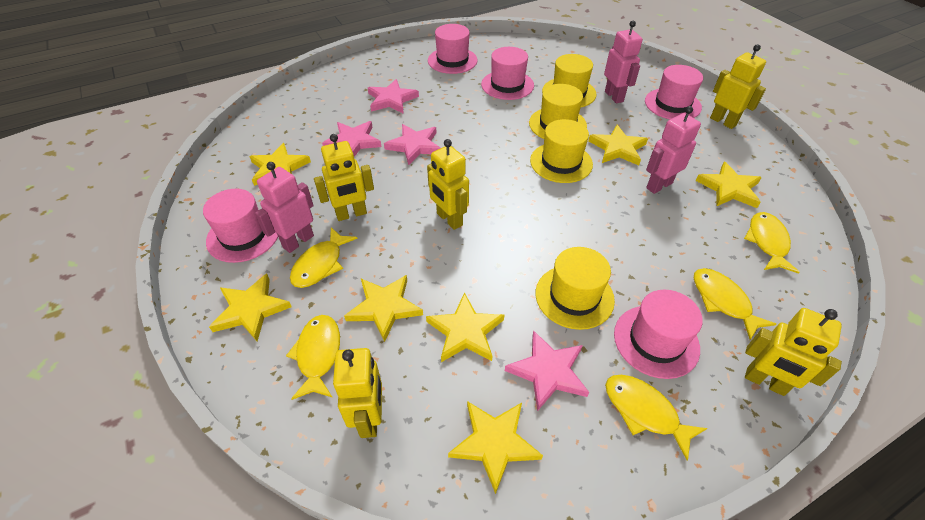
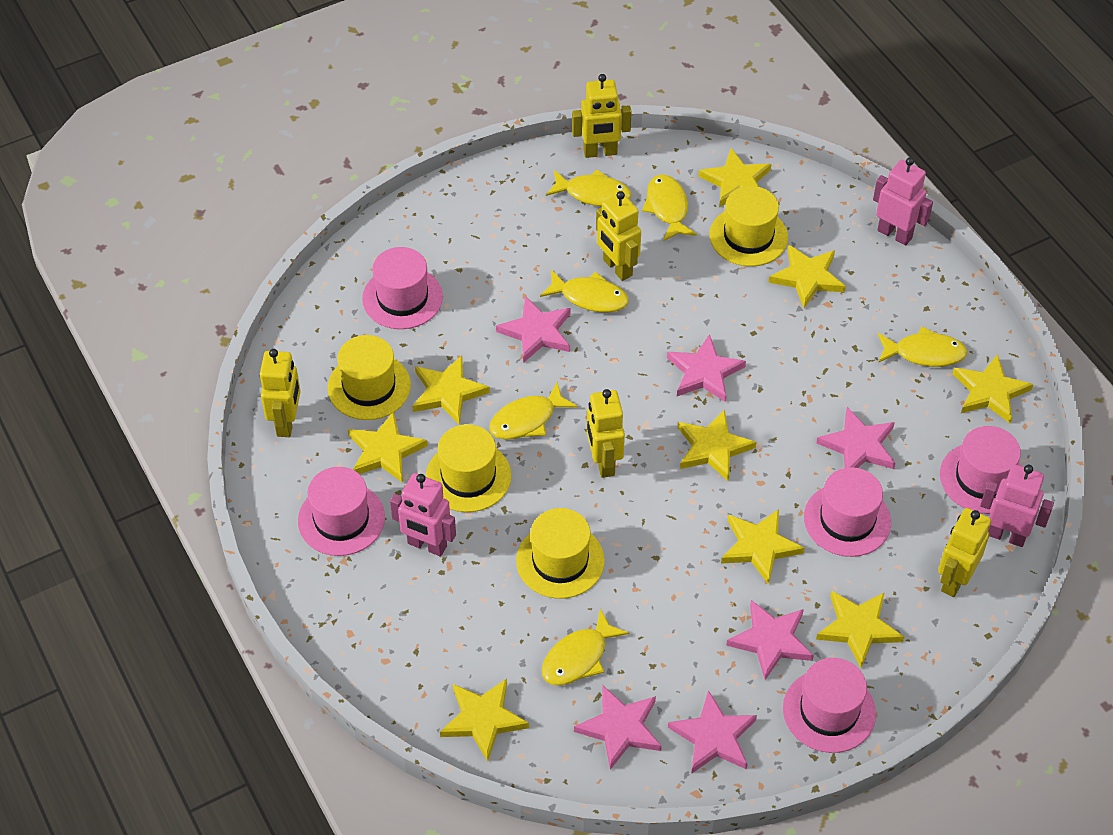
pink star: 4 -> 6
yellow fish: 5 -> 6
yellow star: 7 -> 9

